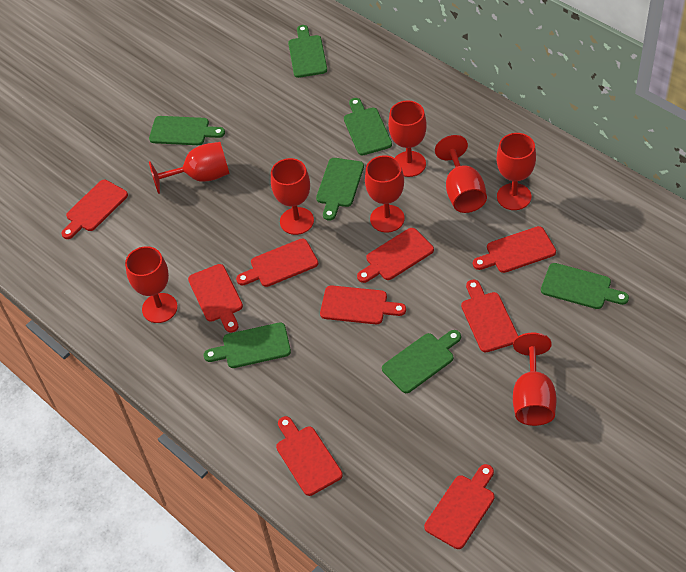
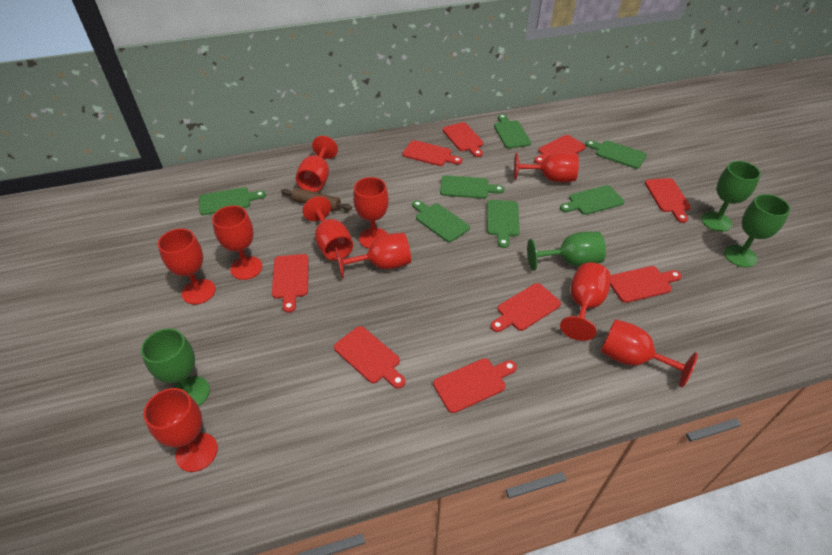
brown rolling pin: 0 -> 1
green goblet: 0 -> 4
red goblet: 8 -> 10

